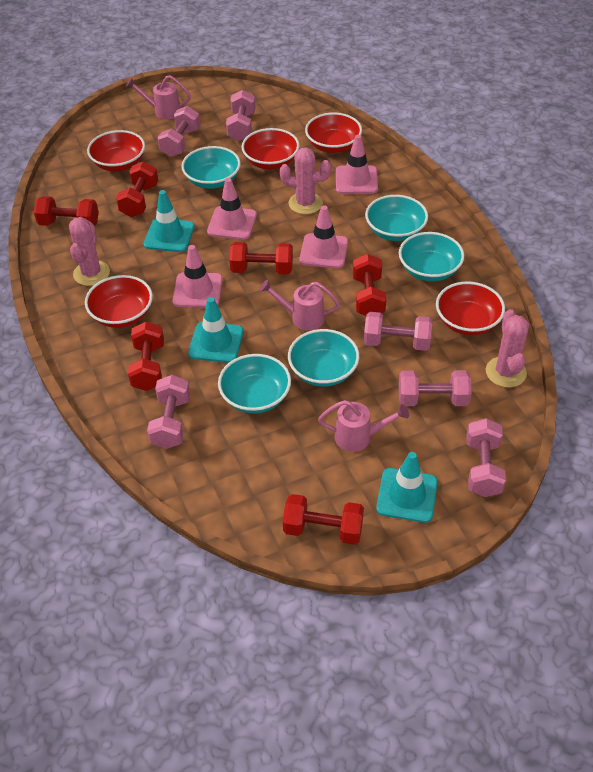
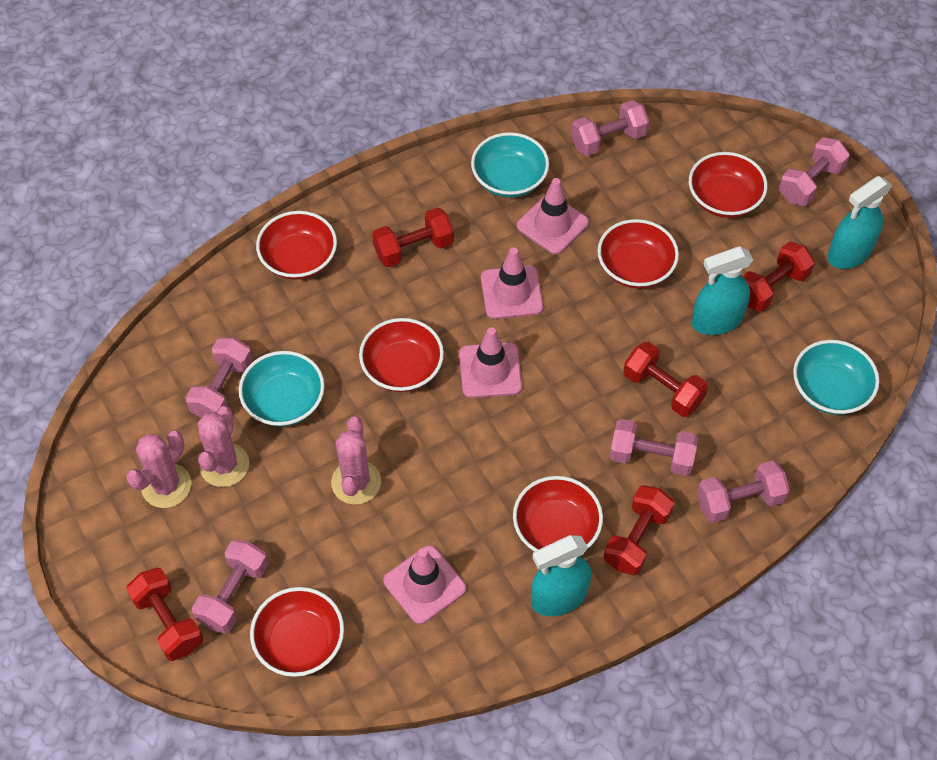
pink watering can: 3 -> 0
red bowl: 5 -> 6
red dumbbell: 6 -> 5
turquoise bowl: 5 -> 3
turquoise spray bottle: 0 -> 3
turquoise traffic cone: 3 -> 0

